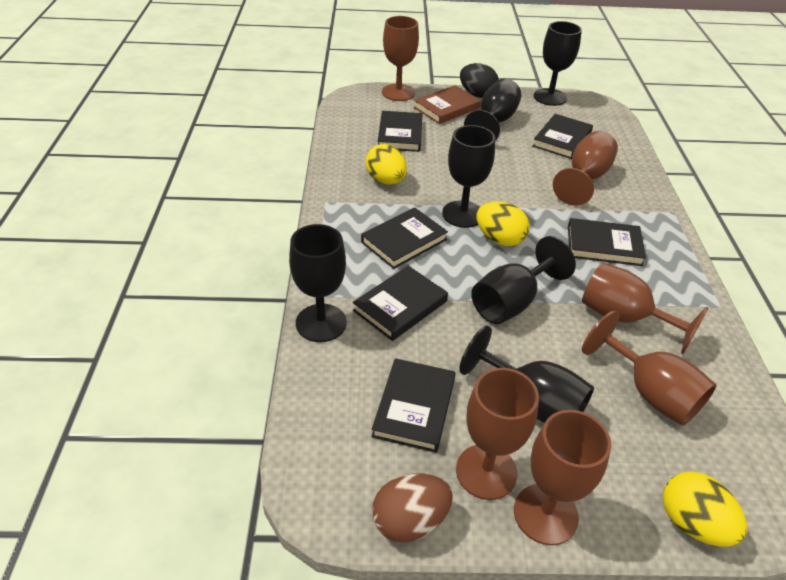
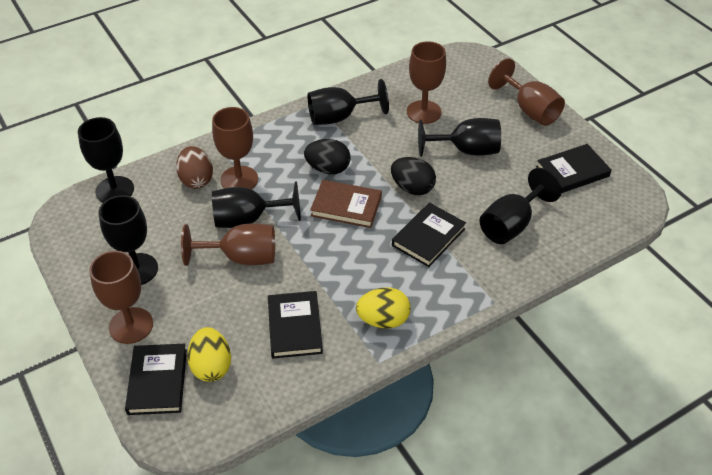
black book: 6 -> 4
black egg: 1 -> 2
brown goblet: 6 -> 5
yellow egg: 3 -> 2

